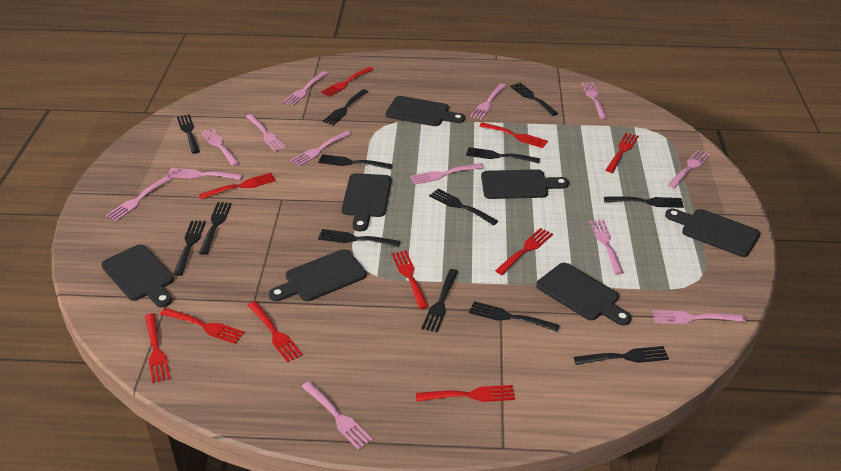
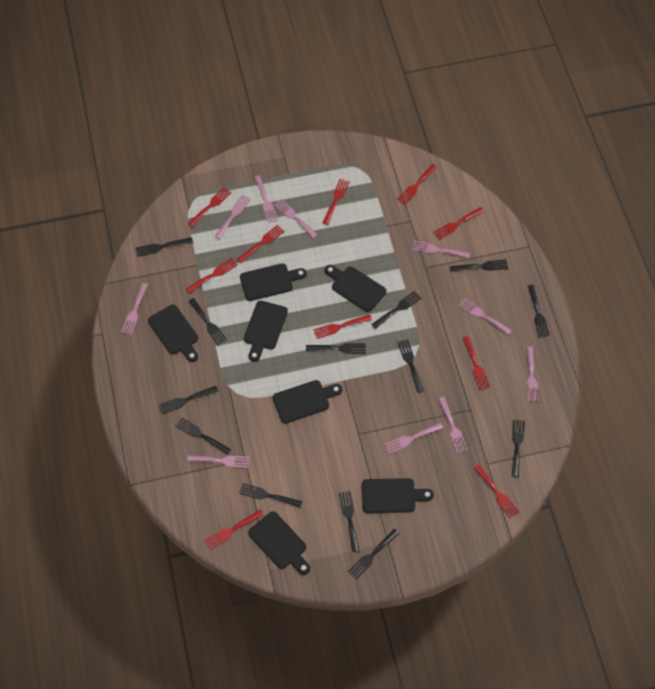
pink fork: 13 -> 10

